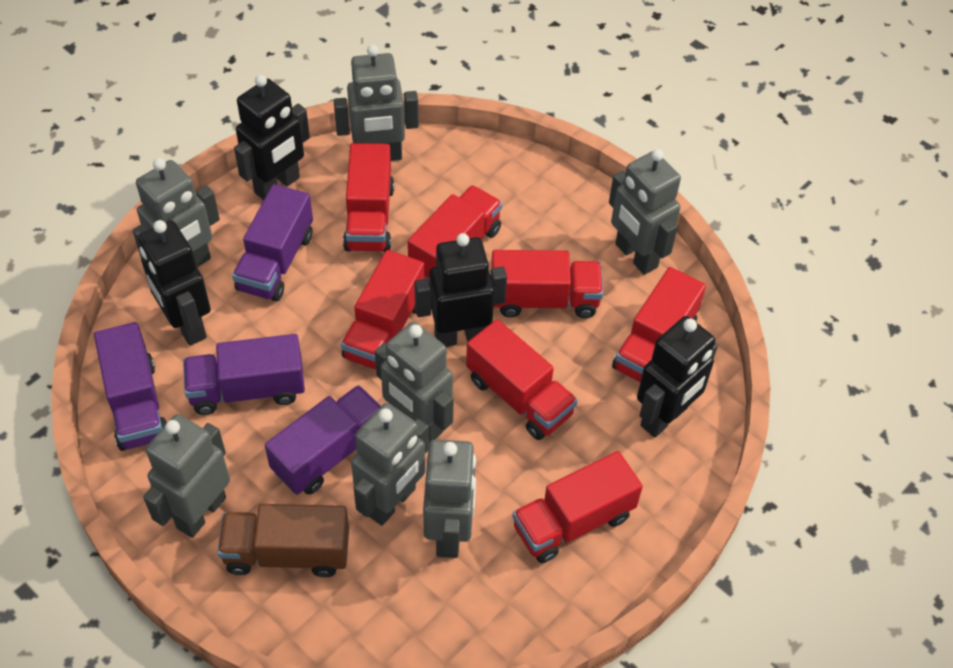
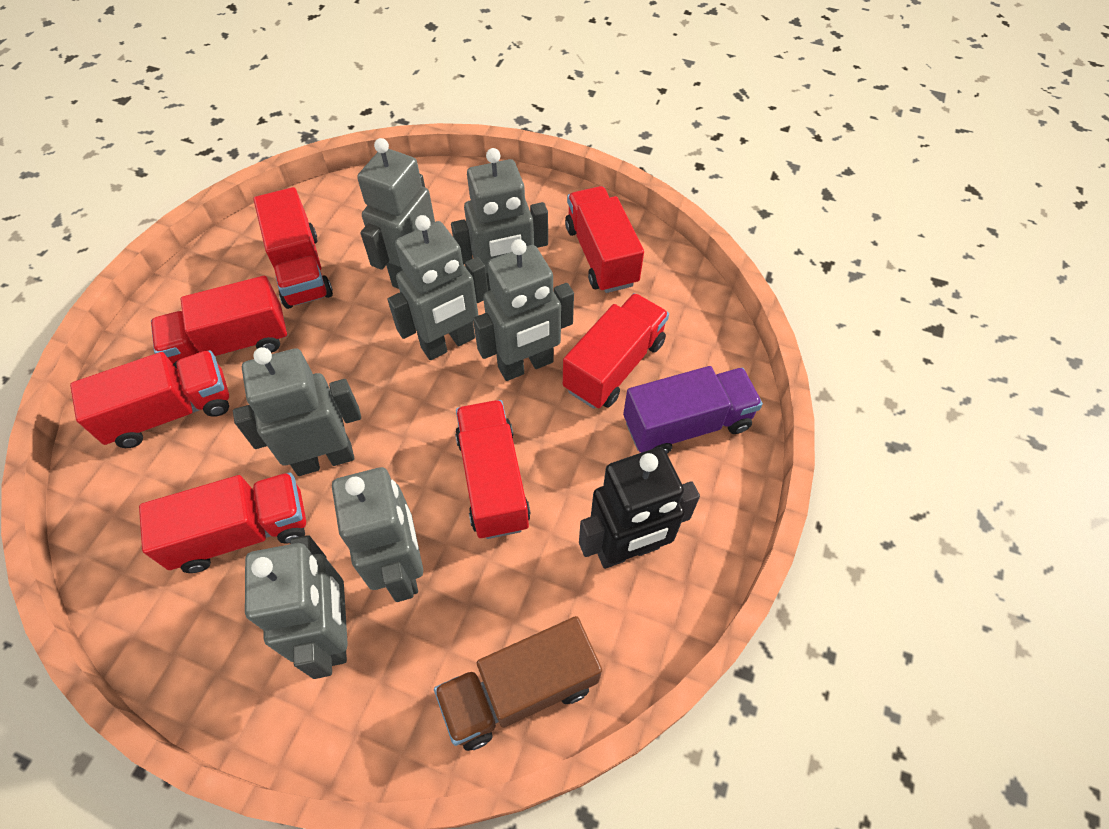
black robot: 4 -> 1
purple truck: 4 -> 1

